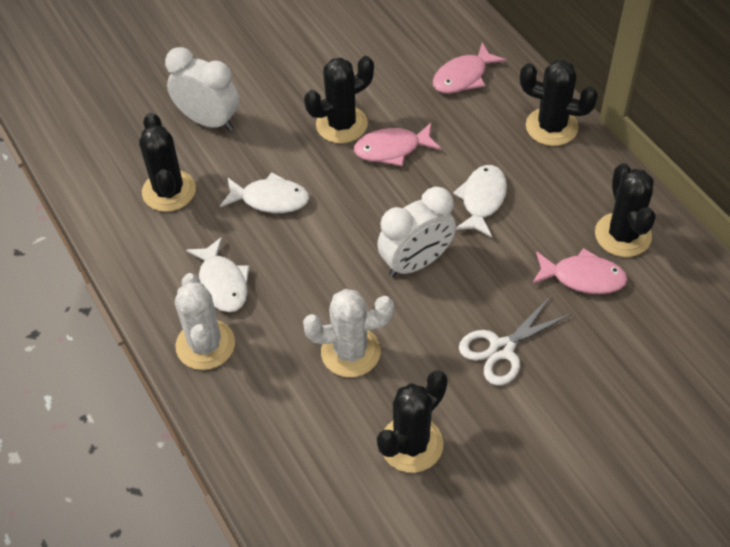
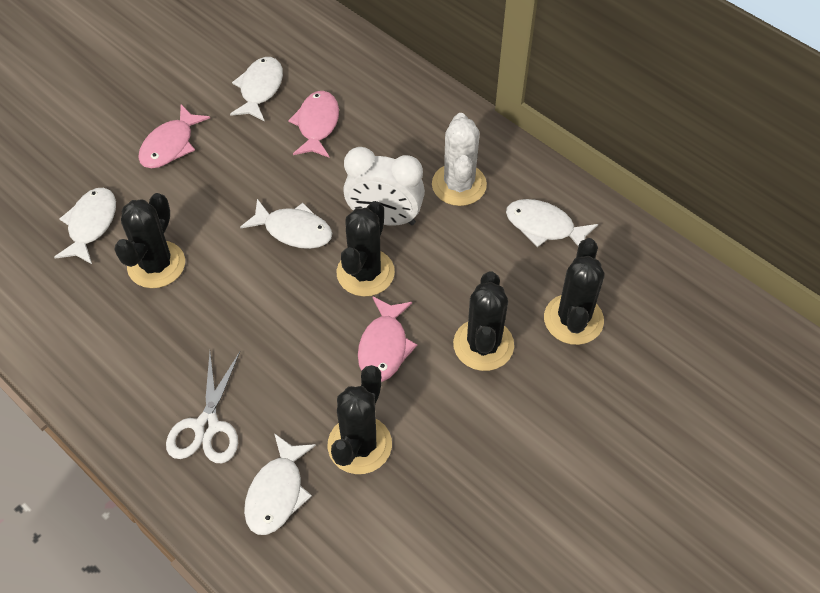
white cactus: 2 -> 1
white clock: 2 -> 1
white fish: 3 -> 5

